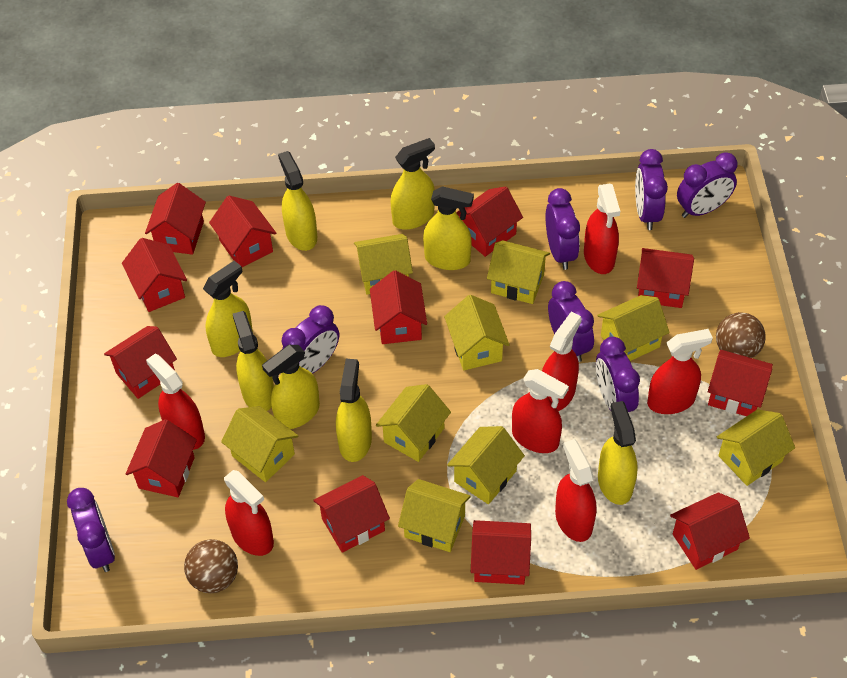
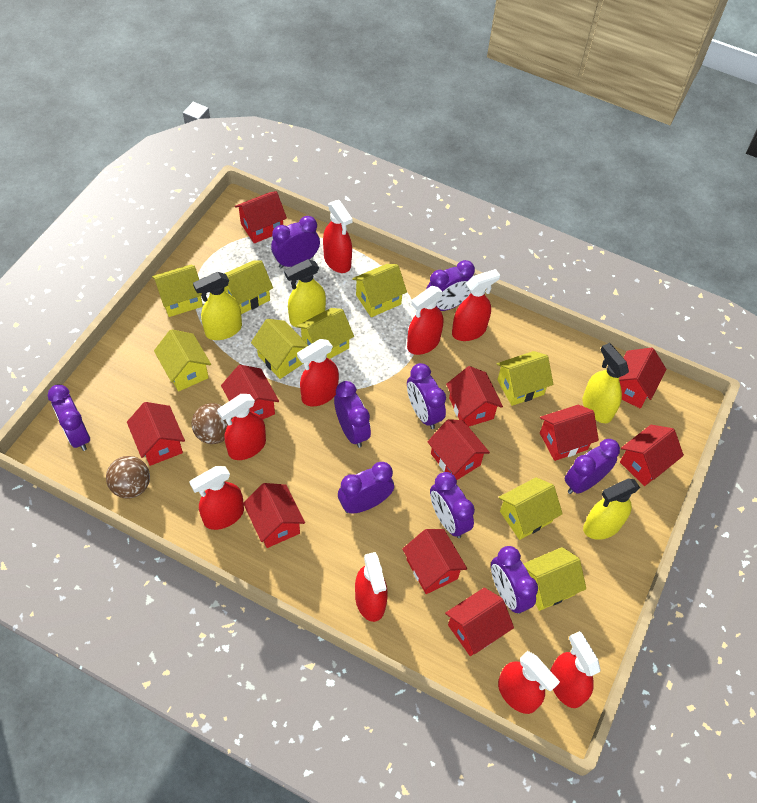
purple clock: 7 -> 9
red house: 12 -> 11
red spray bottle: 7 -> 9
yellow spray bottle: 8 -> 4

